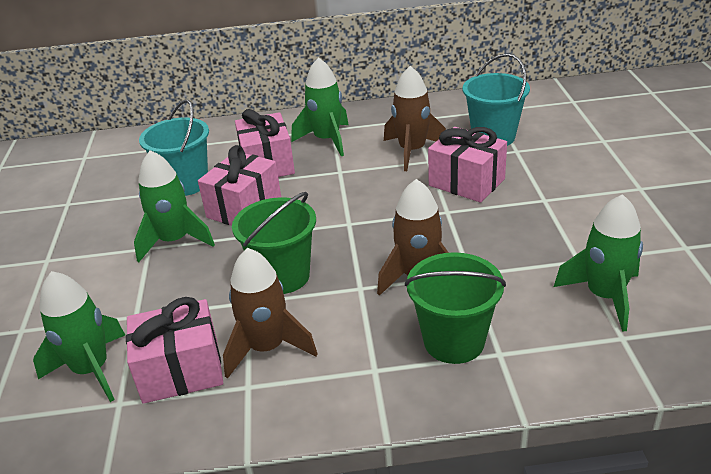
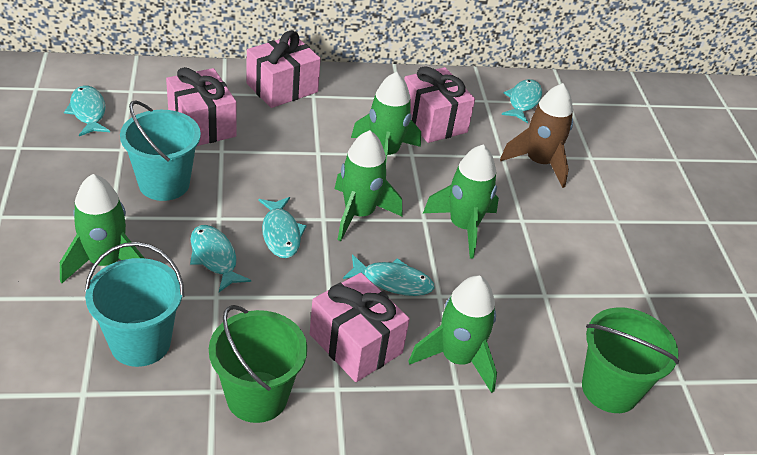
brown rocket: 3 -> 1
green rocket: 4 -> 5
turquoise fish: 0 -> 5

